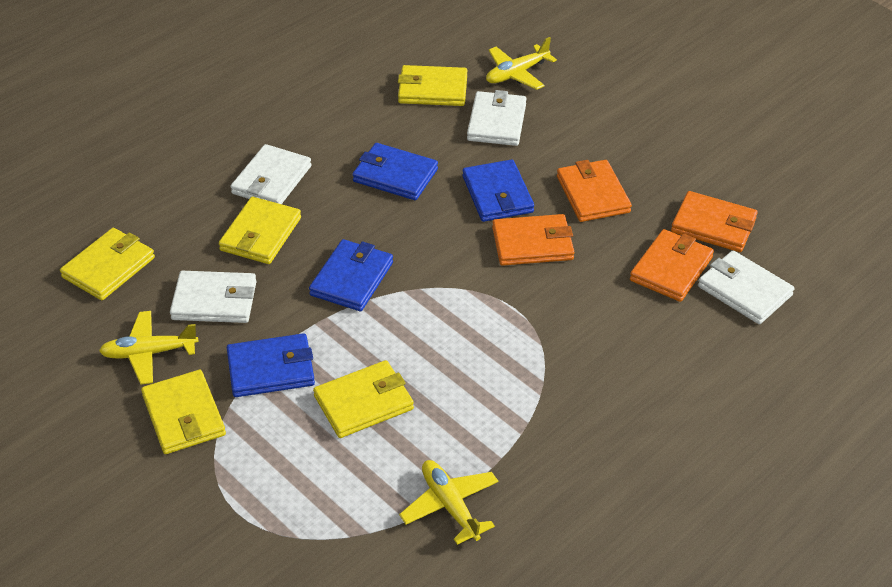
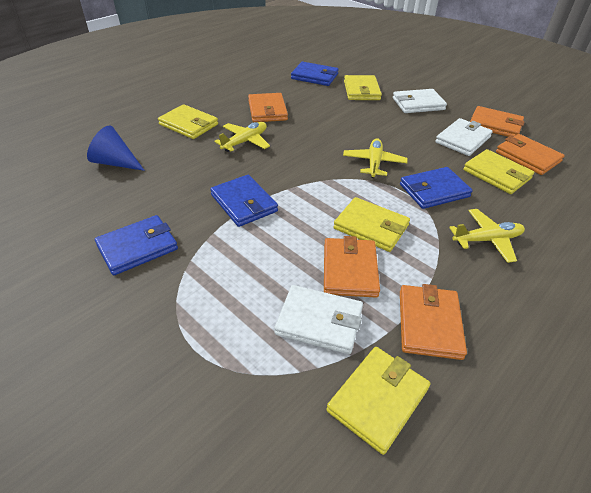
blue cone: 0 -> 1
orange wallet: 4 -> 5
white wallet: 4 -> 3

